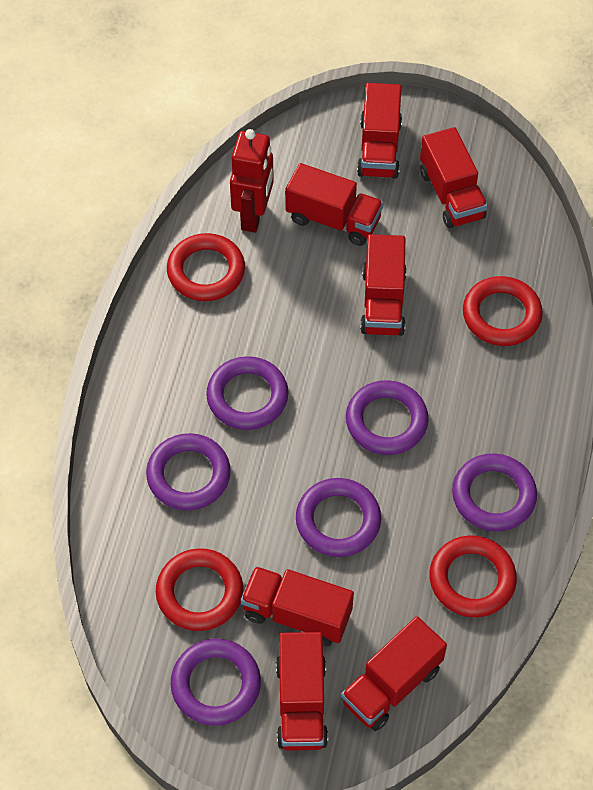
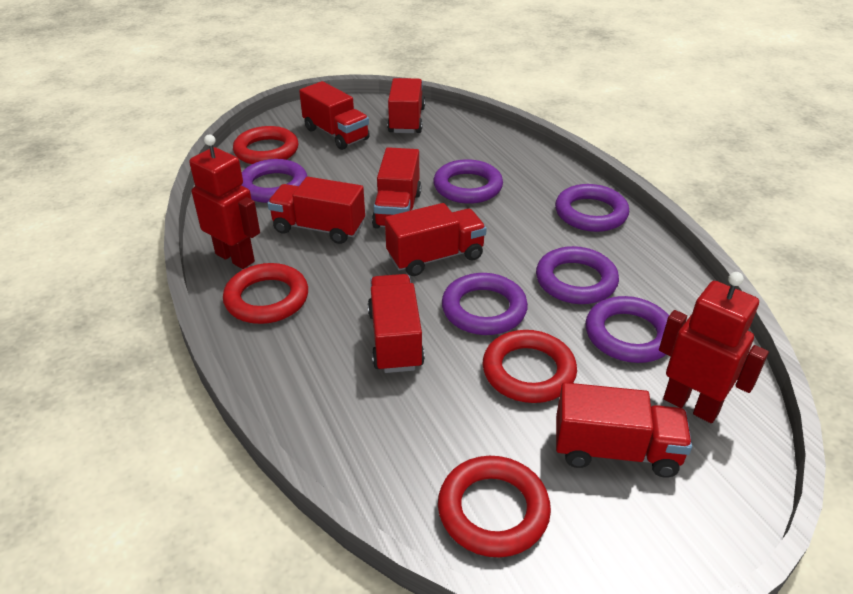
red robot: 1 -> 2

